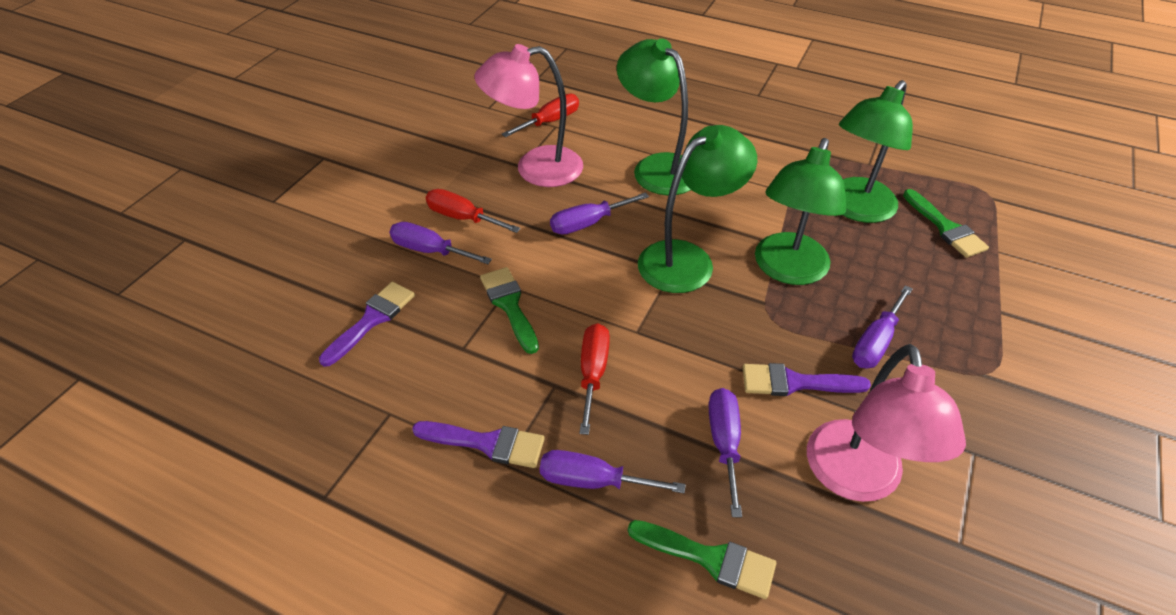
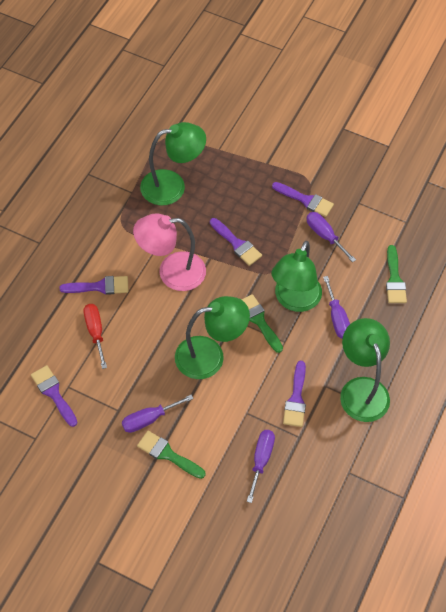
pink lamp: 2 -> 1
purple brush: 3 -> 5
purple screwdriver: 5 -> 4
red screwdriver: 3 -> 1

